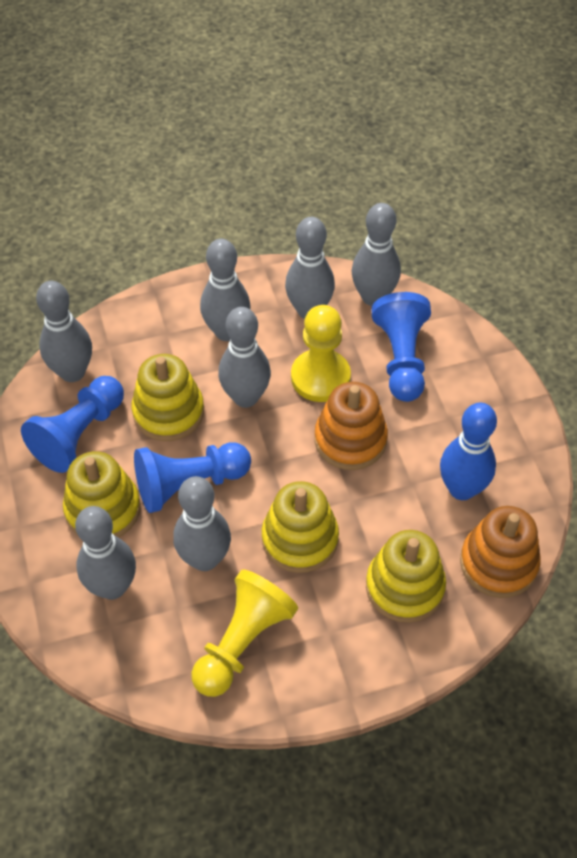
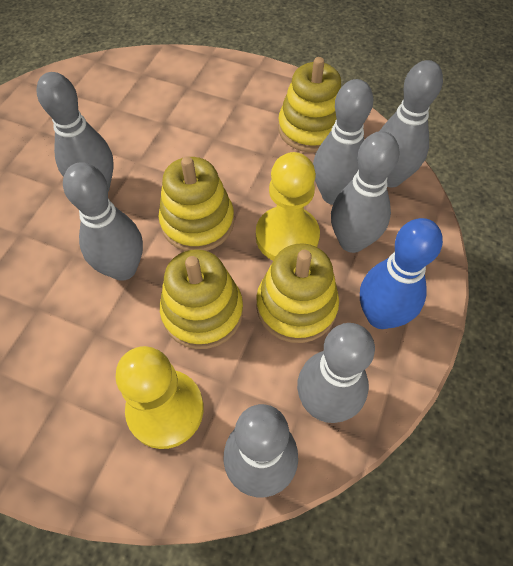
blue pawn: 3 -> 0
orange stacking toy: 2 -> 0

